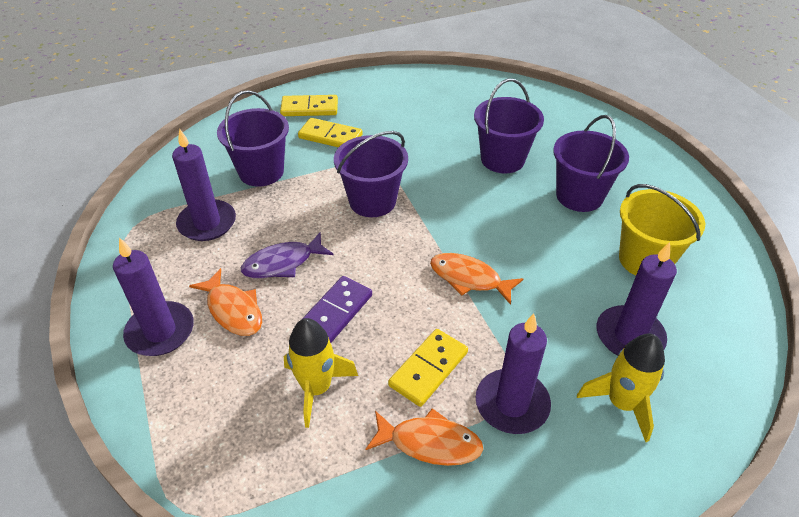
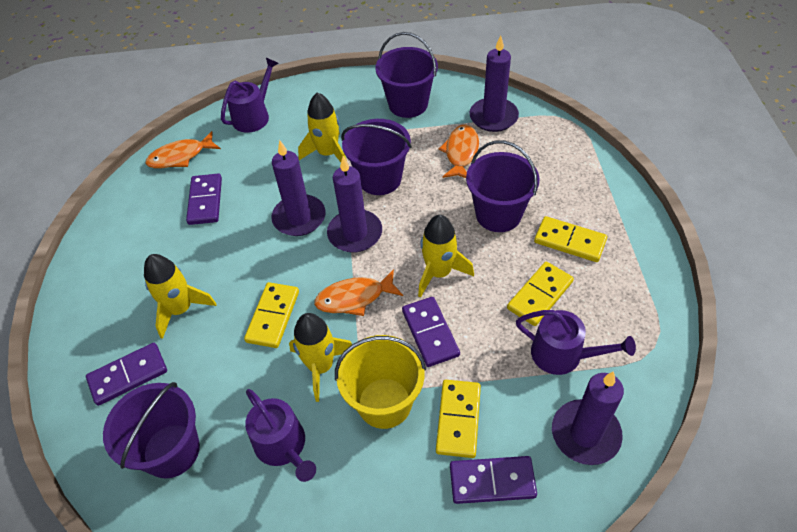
purple domino: 1 -> 4
purple fish: 1 -> 0
purple watering can: 0 -> 3
yellow domino: 3 -> 4
yellow rocket: 2 -> 4

